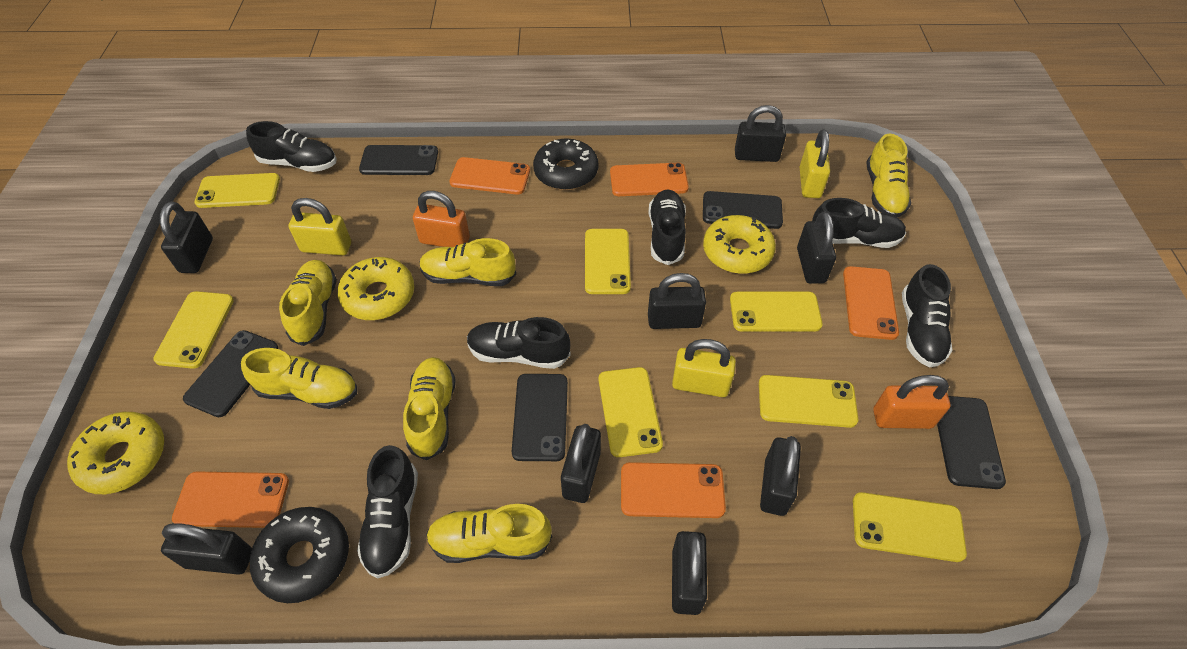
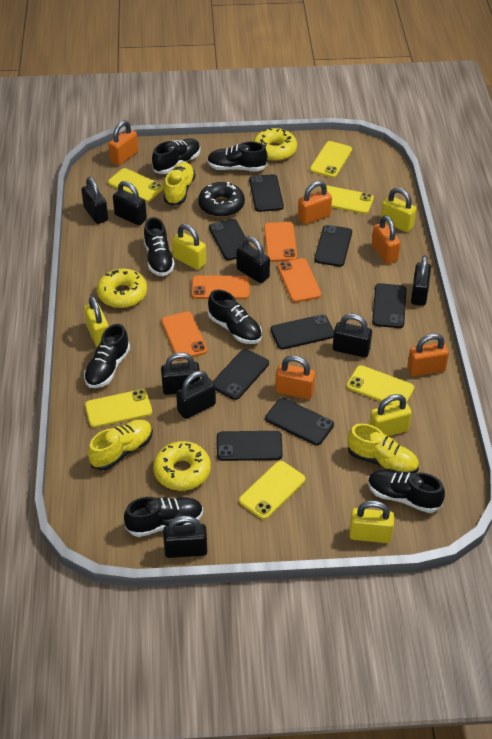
black donut: 2 -> 1
black phone: 5 -> 8
black shoe: 6 -> 7
orange padlock: 2 -> 5
orange phone: 5 -> 4
yellow padlock: 3 -> 5
yellow phone: 7 -> 6
yellow shoe: 6 -> 3

